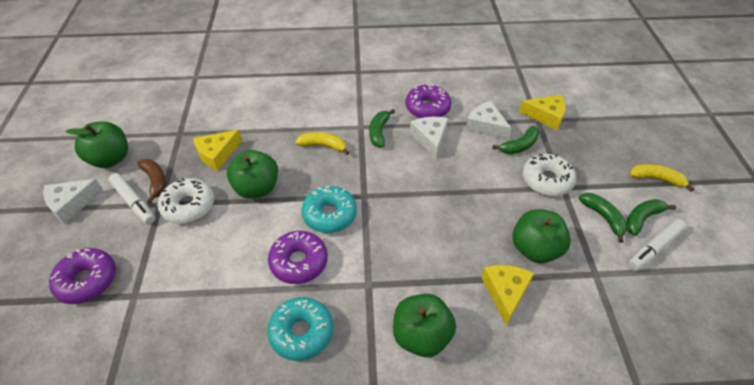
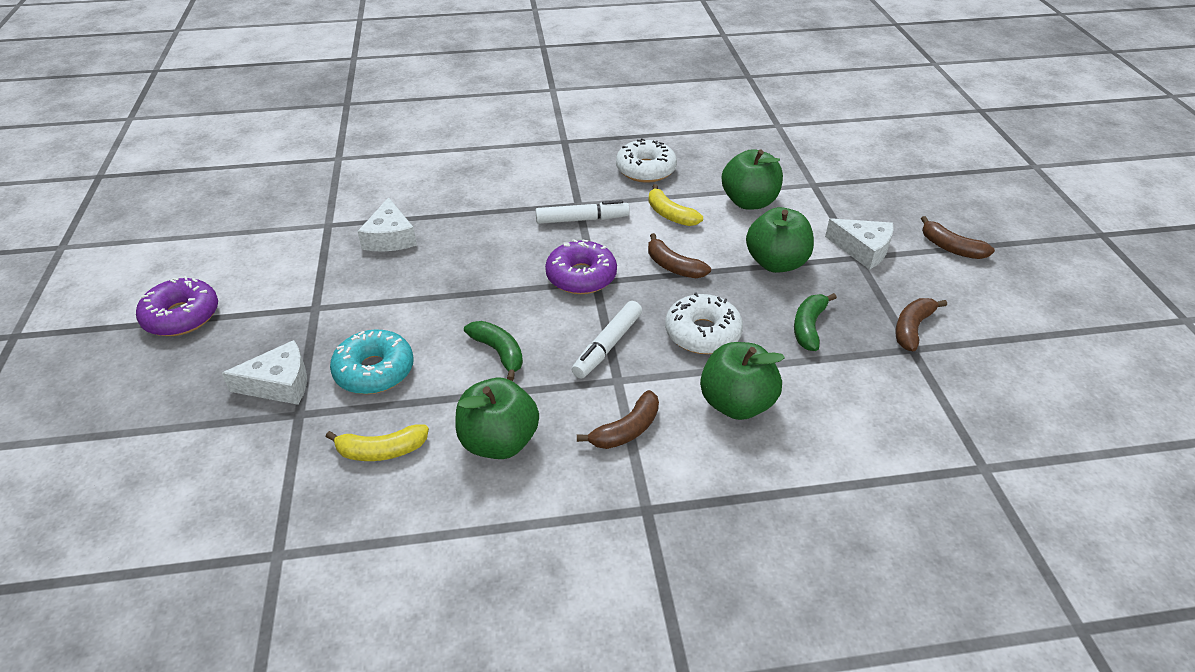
brown banana: 1 -> 4
green banana: 4 -> 2
purple donut: 3 -> 2
turquoise donut: 2 -> 1
yellow cheese: 3 -> 0

